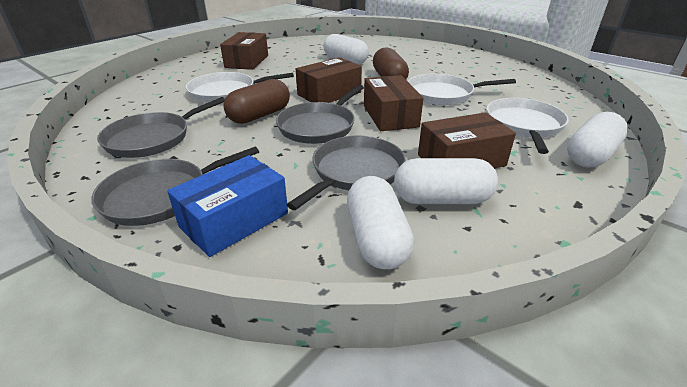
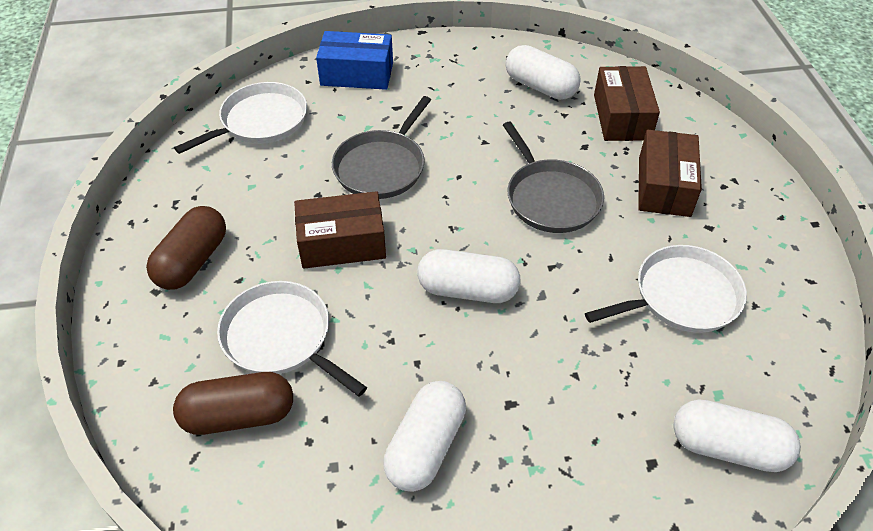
brown box: 4 -> 3
grey pan: 4 -> 2

